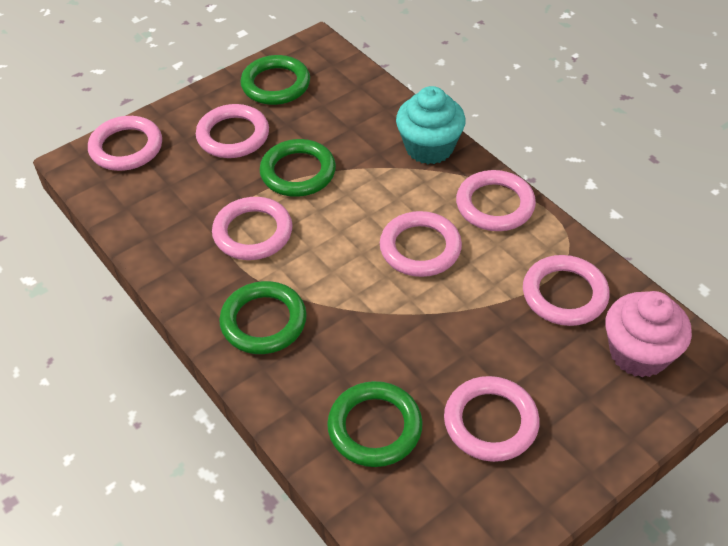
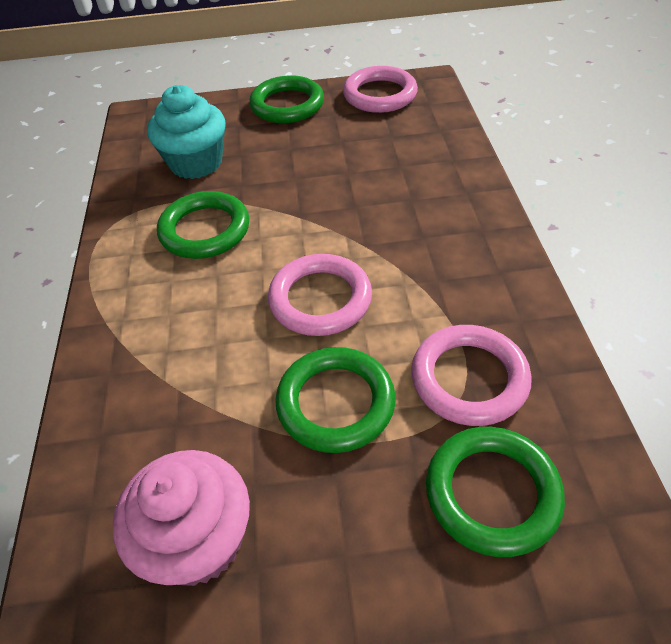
pink ring: 7 -> 3

